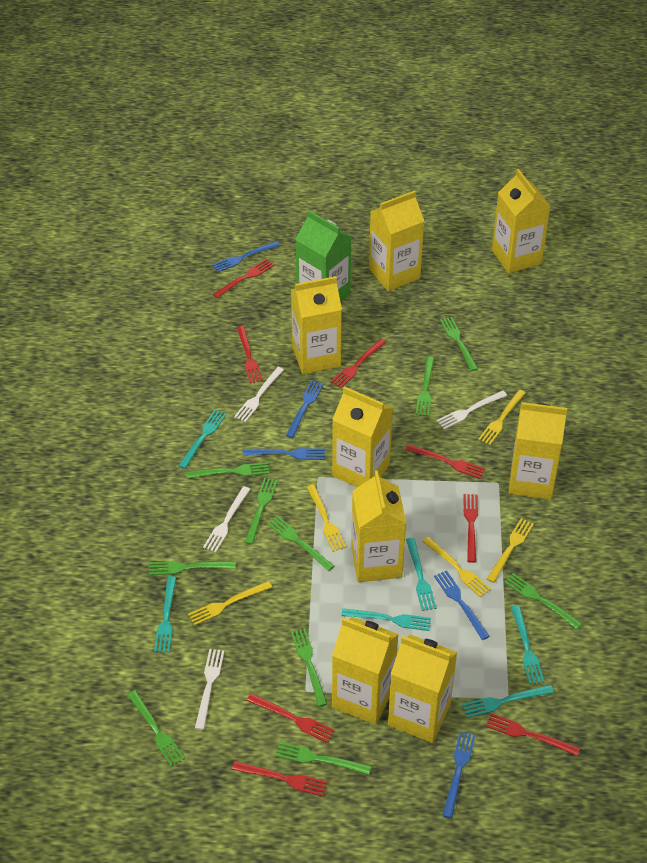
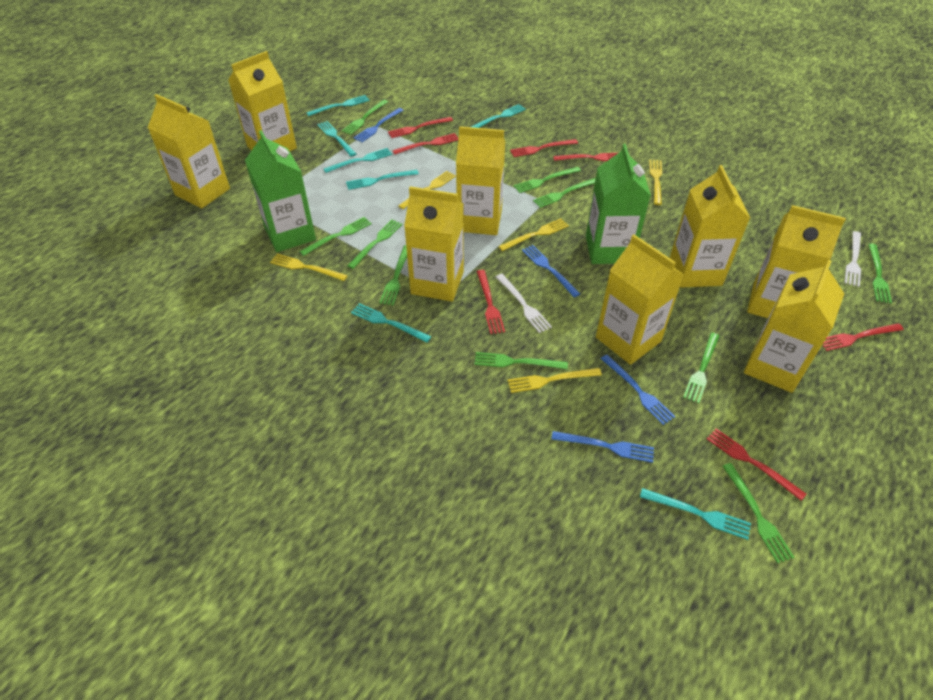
blue fork: 5 -> 4
green carton: 1 -> 2
red fork: 8 -> 7
turquoise fork: 6 -> 7
white fork: 4 -> 2

